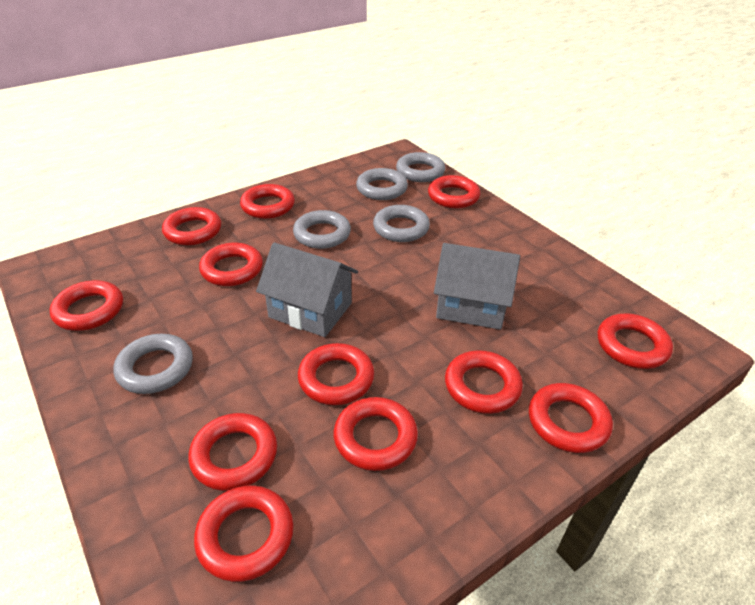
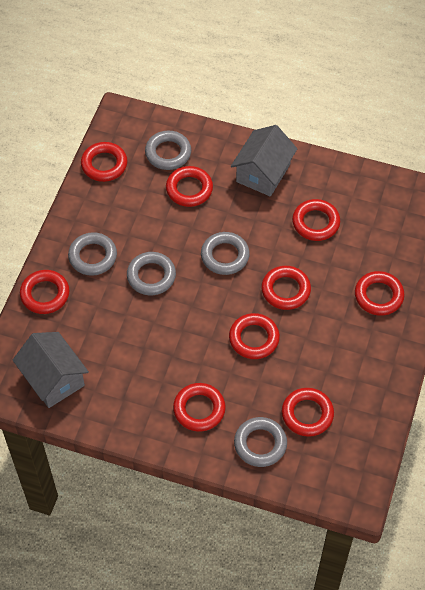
red ring: 12 -> 9

